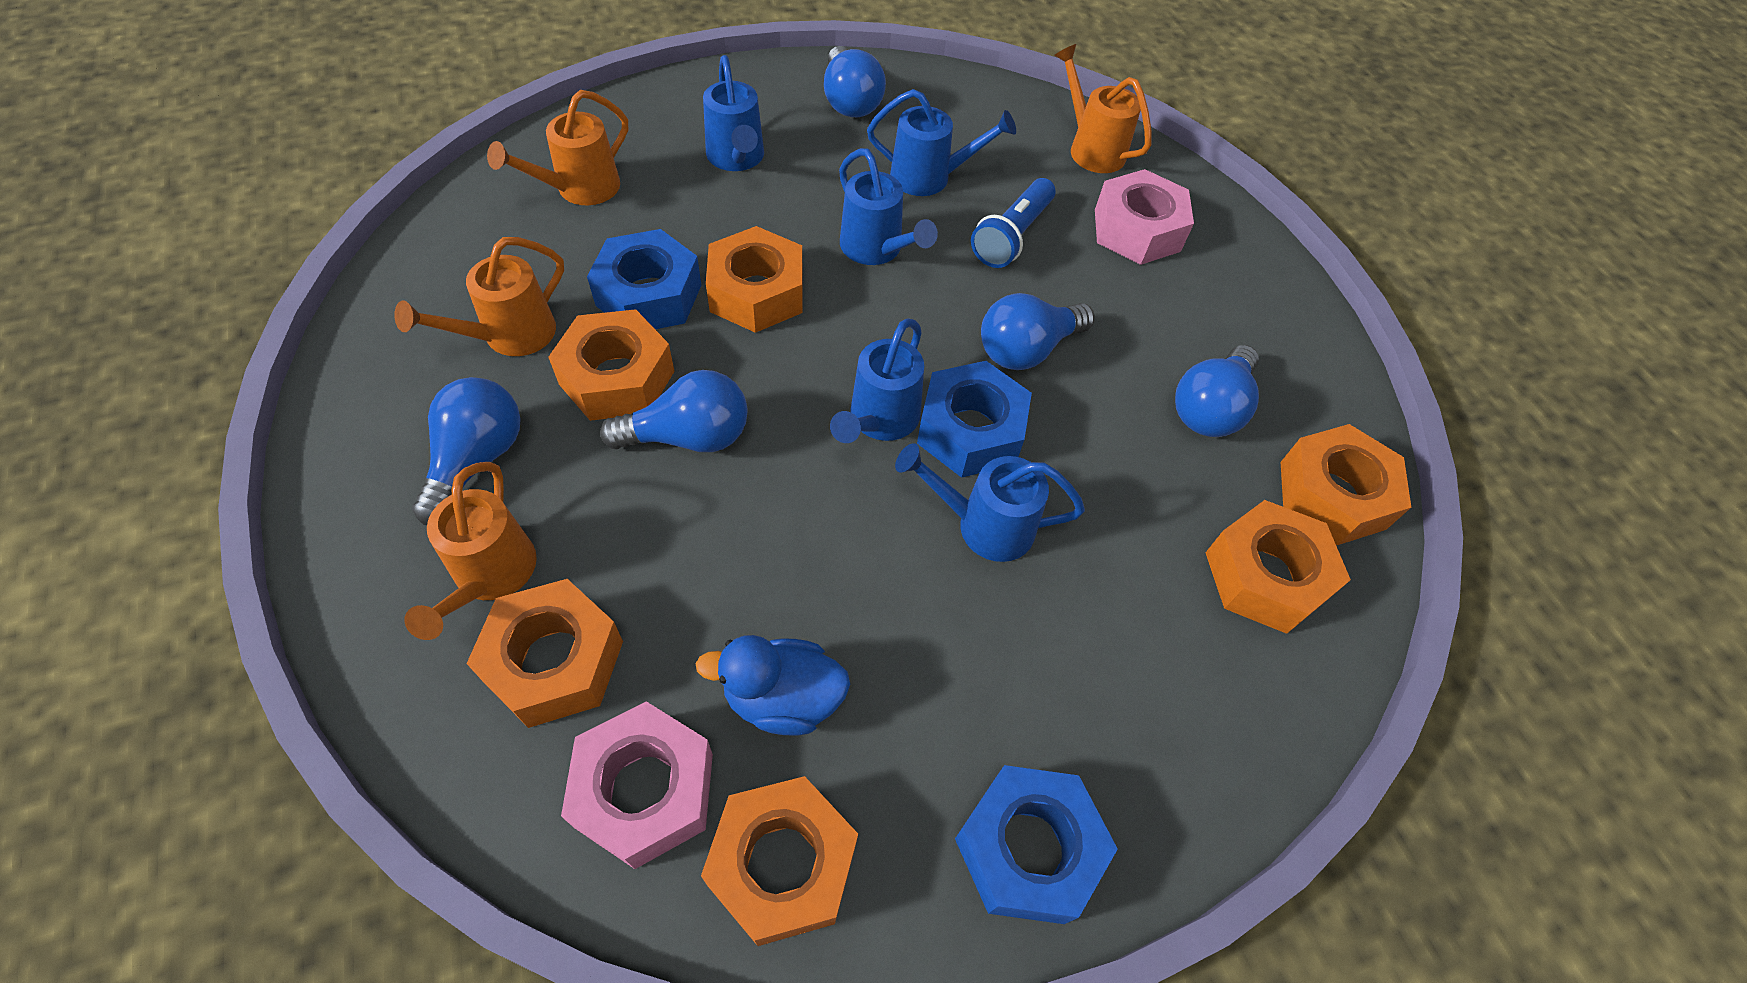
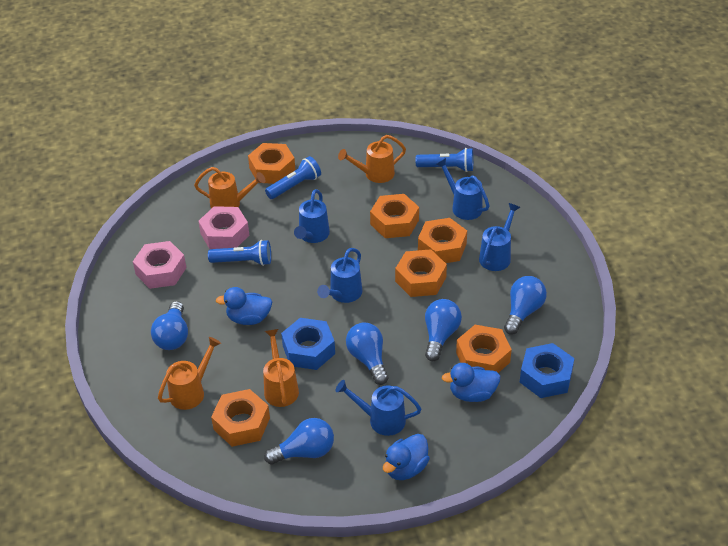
blue duck: 1 -> 3
blue flashlight: 1 -> 3
blue nut: 3 -> 2

